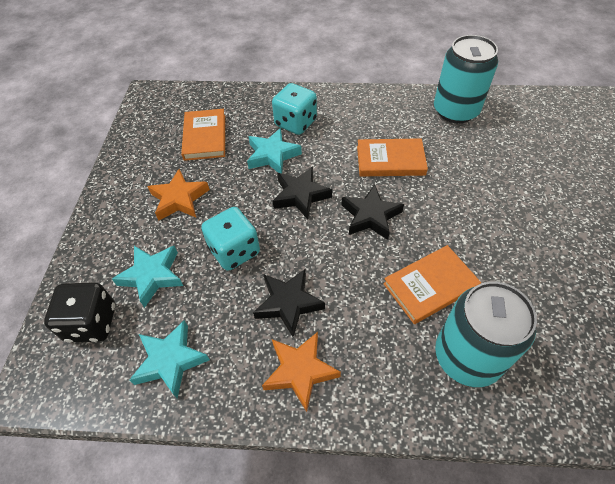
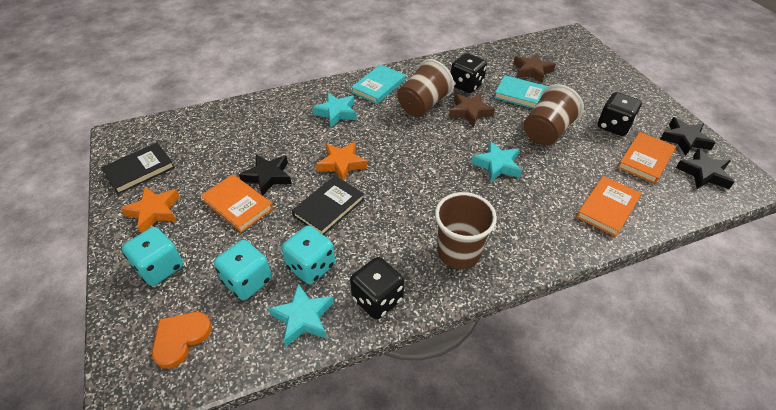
black book: 0 -> 2
black dice: 1 -> 3
brown cup: 0 -> 3
brown star: 0 -> 2
orange heart: 0 -> 1
turquoise book: 0 -> 2
turquoise can: 2 -> 0
turquoise dice: 2 -> 3

